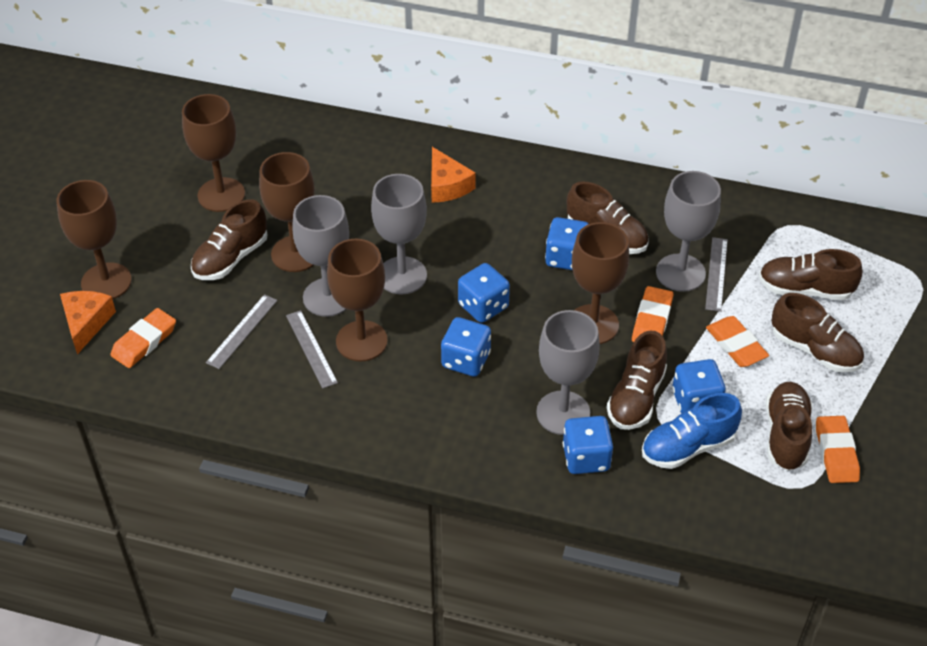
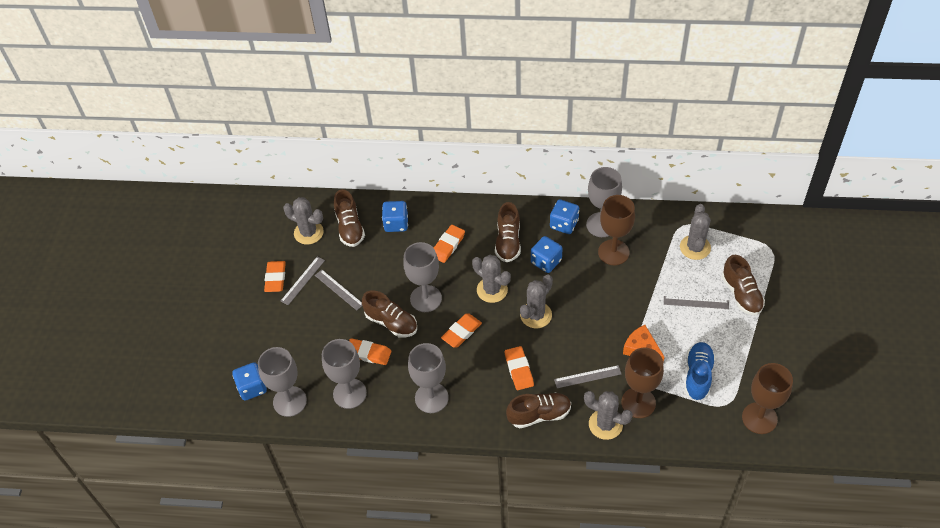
blue dice: 5 -> 4
brown goblet: 5 -> 3
brown shoe: 6 -> 5
grey cactus: 0 -> 5
grey goblet: 4 -> 5
grey ruler: 3 -> 4
orange cheese: 2 -> 1
orange eraser: 4 -> 5

